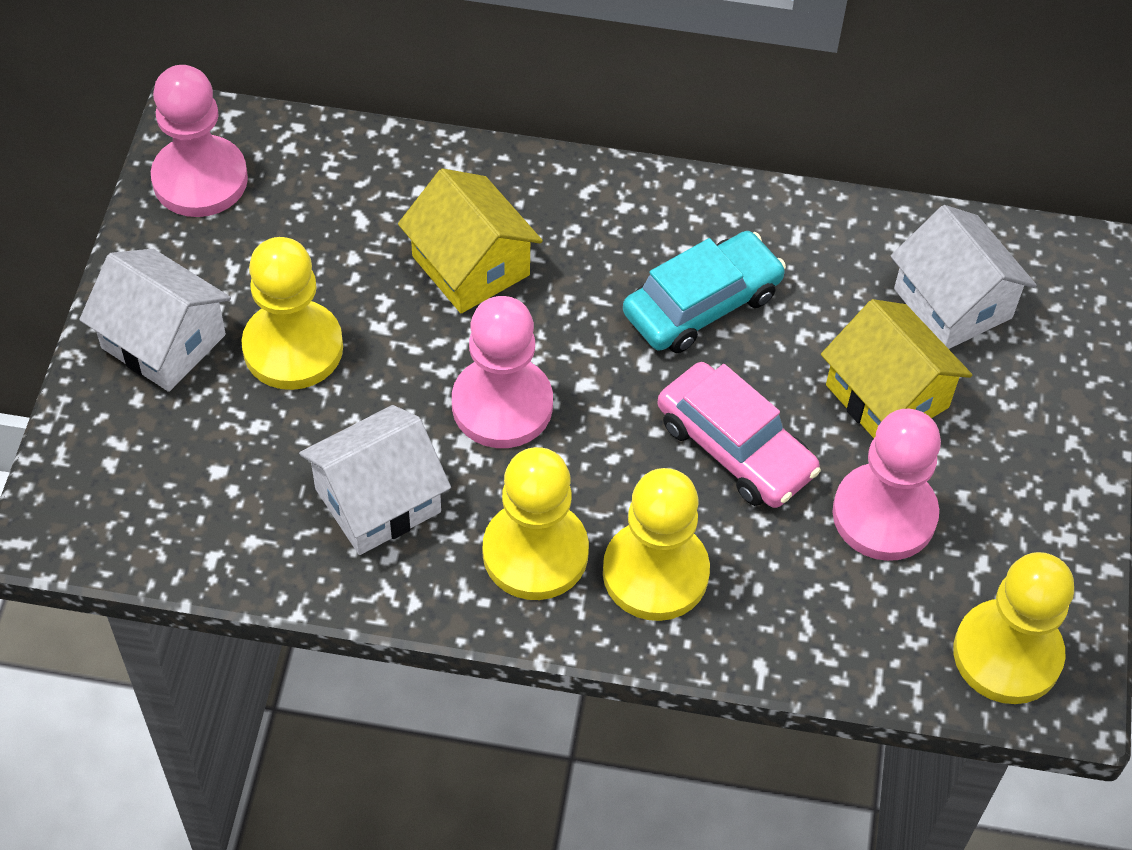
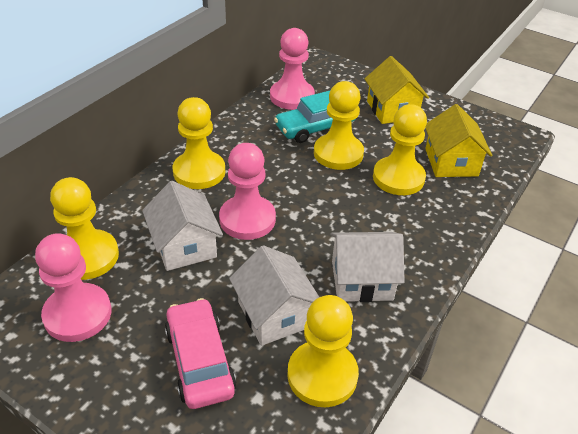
yellow pawn: 4 -> 5

